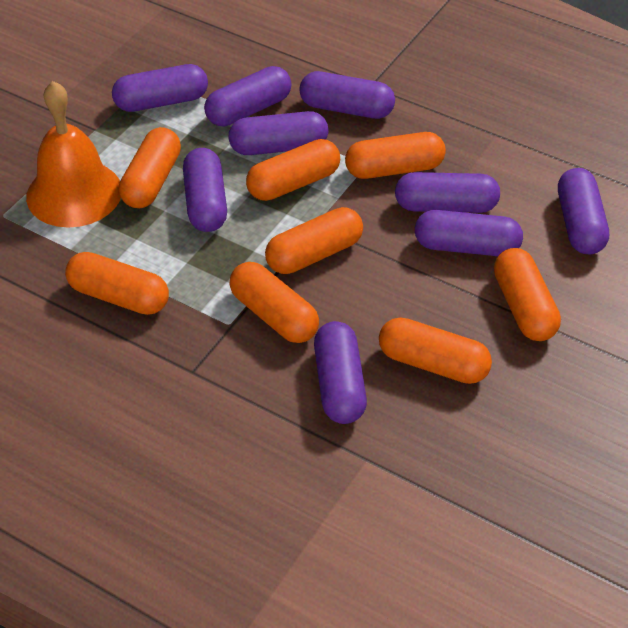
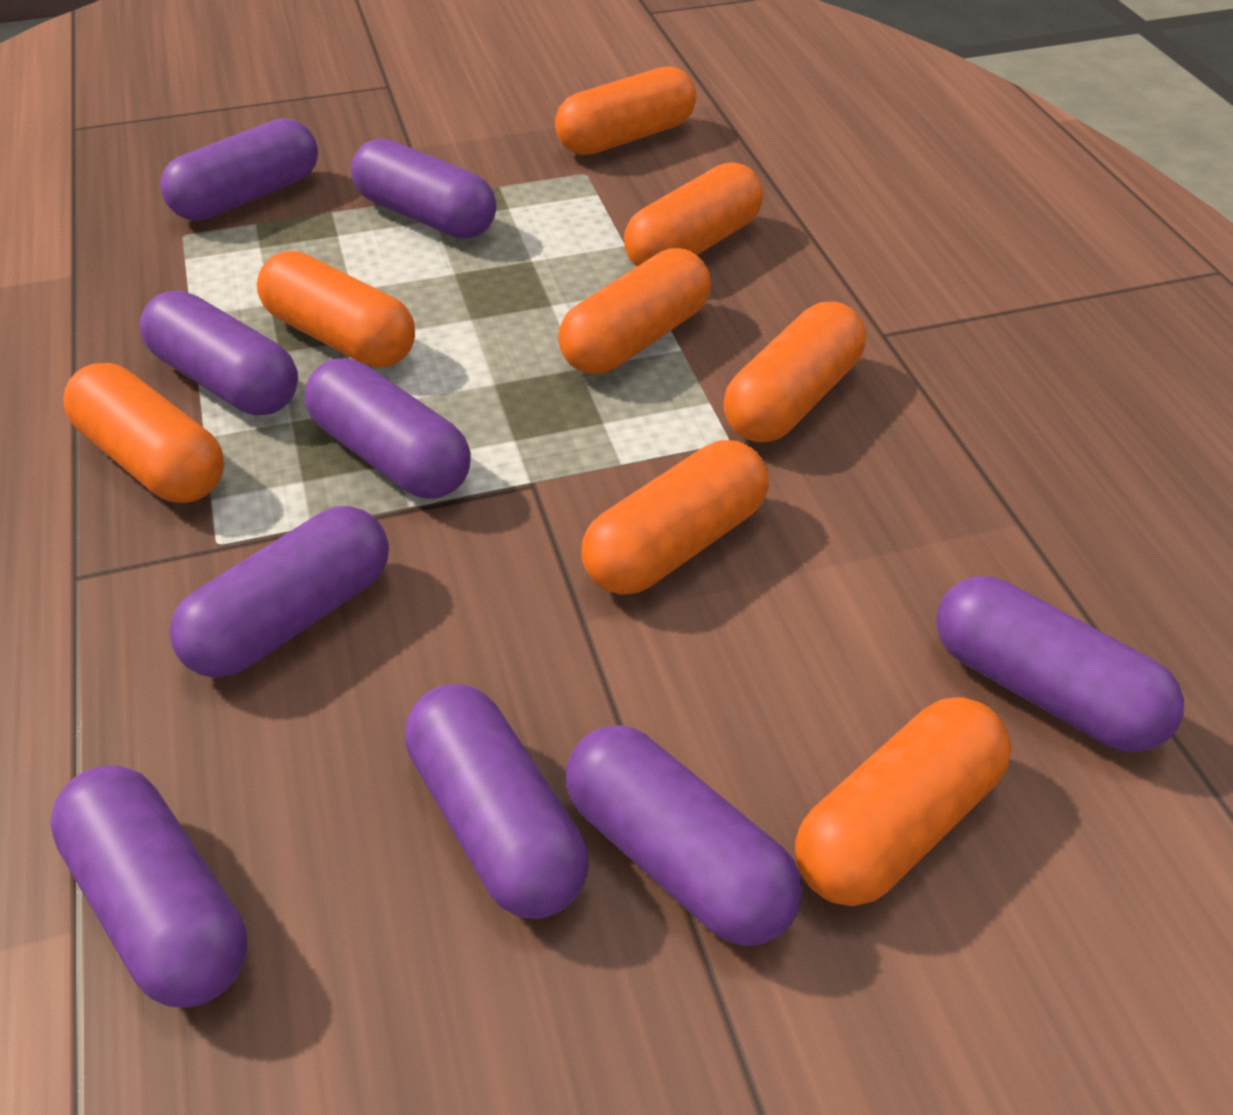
orange bell: 1 -> 0

